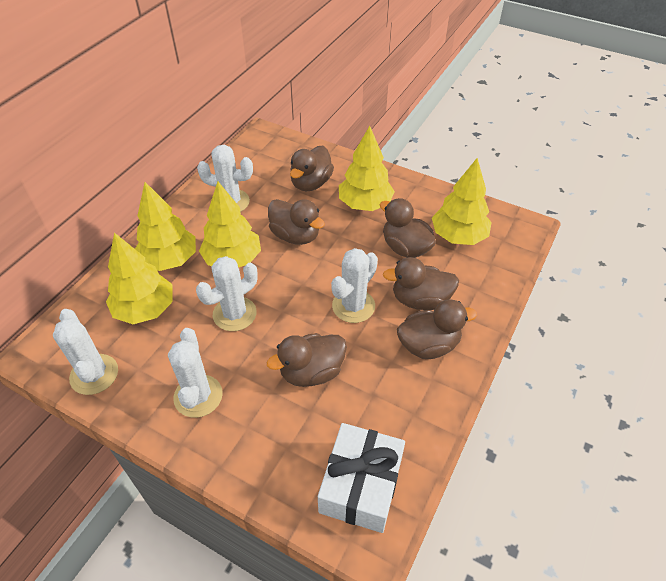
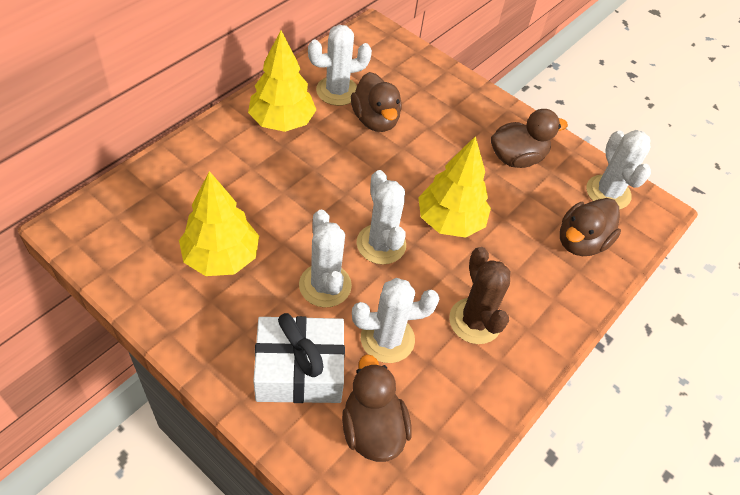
brown cactus: 0 -> 1
brown duck: 6 -> 4
yellow tree: 5 -> 3

